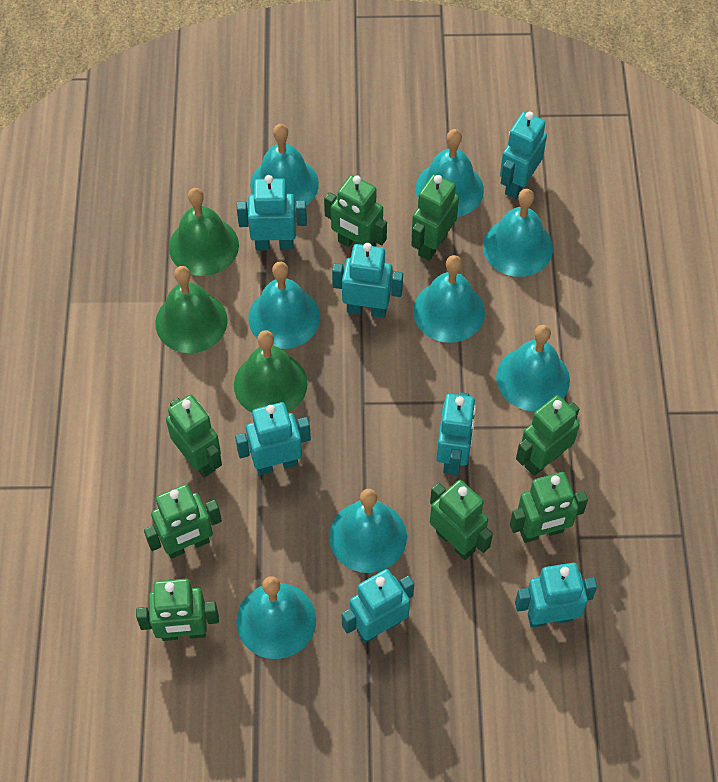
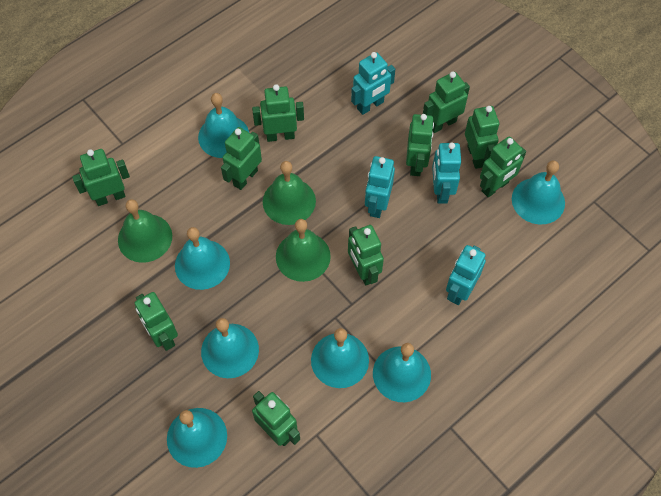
green robot: 8 -> 10
turquoise bell: 8 -> 7
turquoise robot: 7 -> 4

